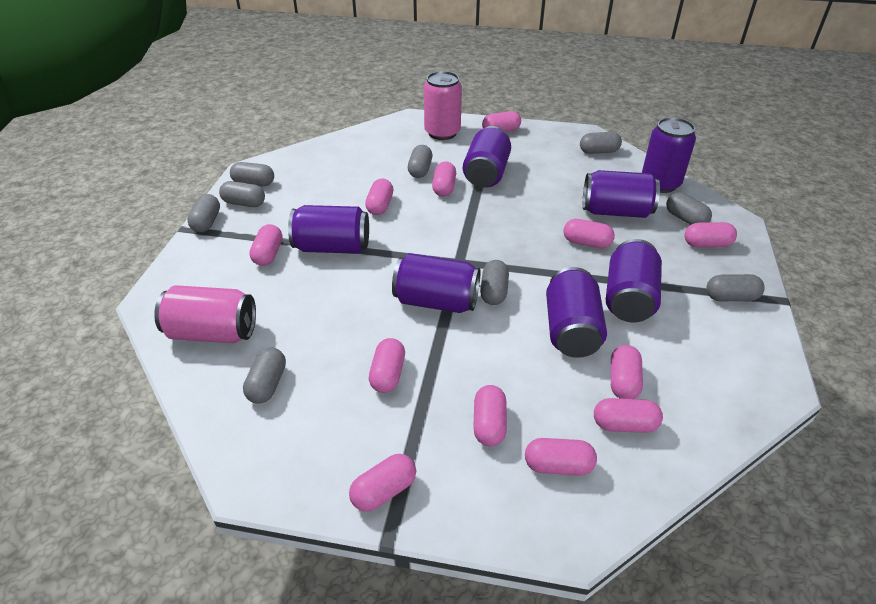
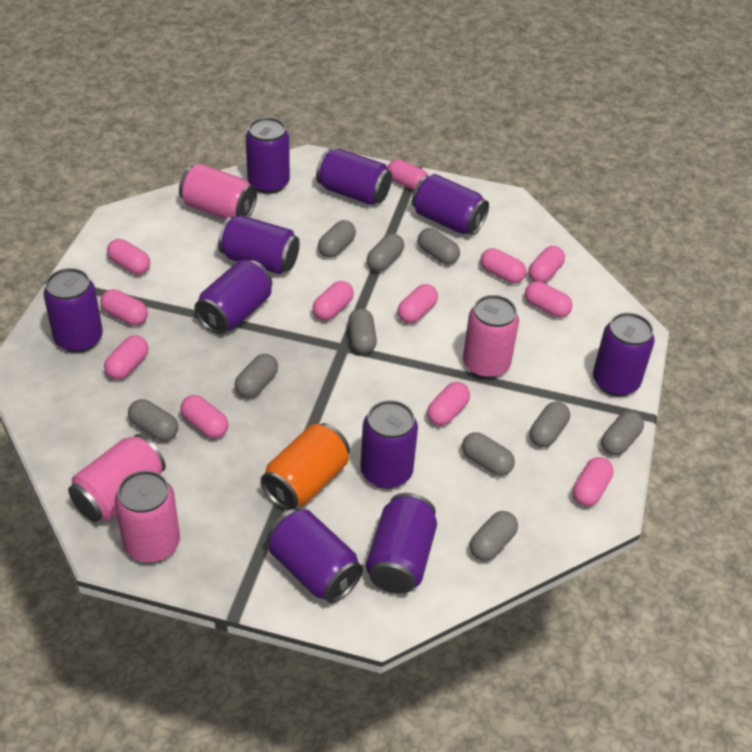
grey capsule: 9 -> 10
orange can: 0 -> 1
pink can: 2 -> 4
purple can: 7 -> 10

